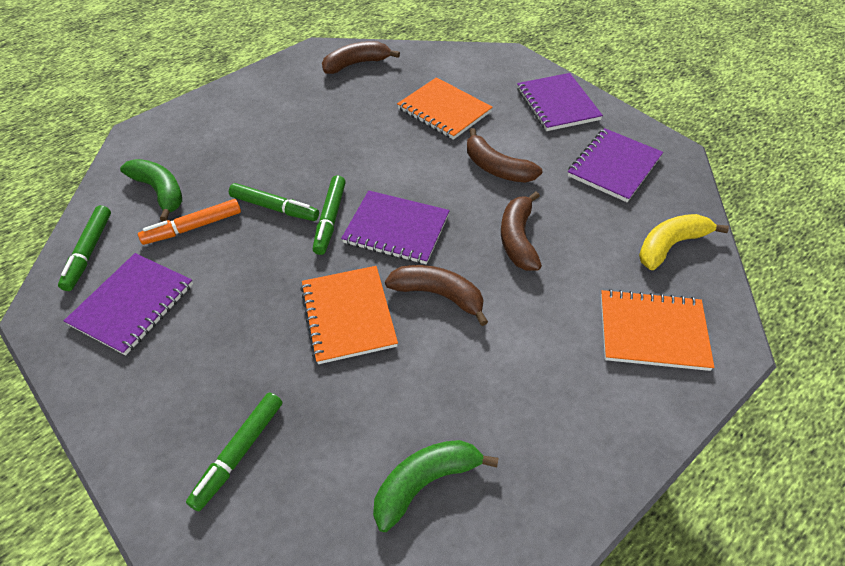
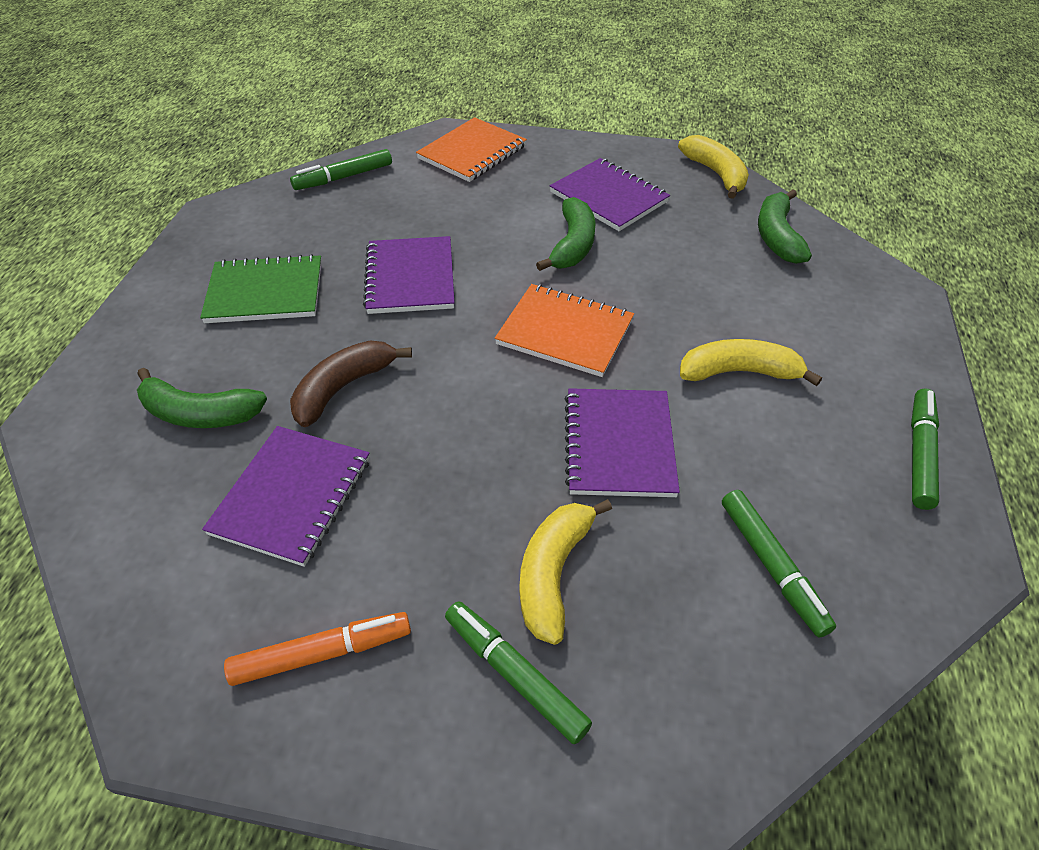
brown banana: 4 -> 1
green banana: 2 -> 3
green notebook: 0 -> 1
orange notebook: 3 -> 2
yellow banana: 1 -> 3

